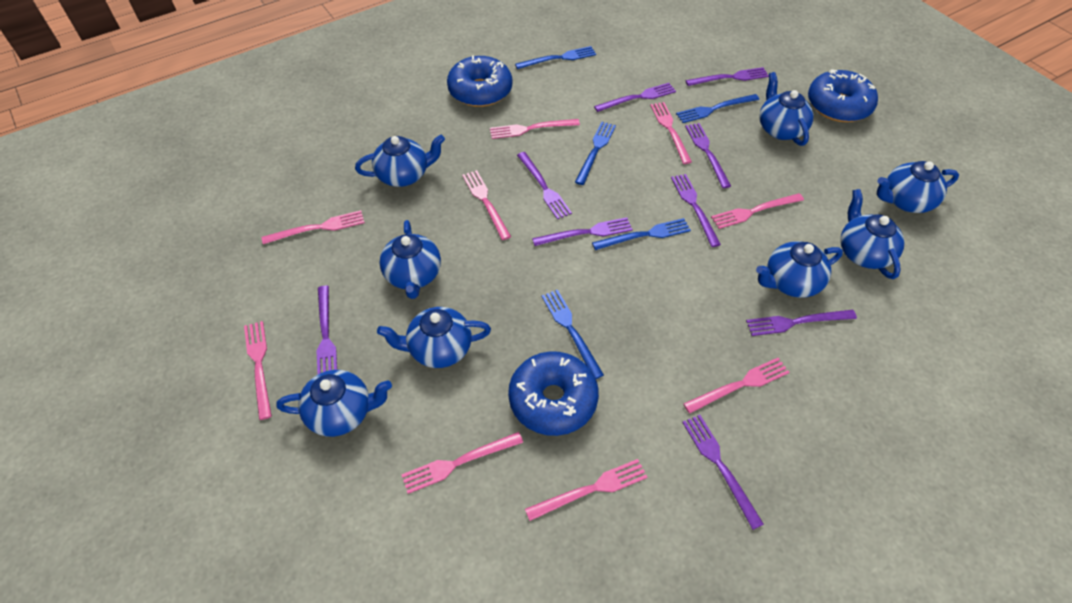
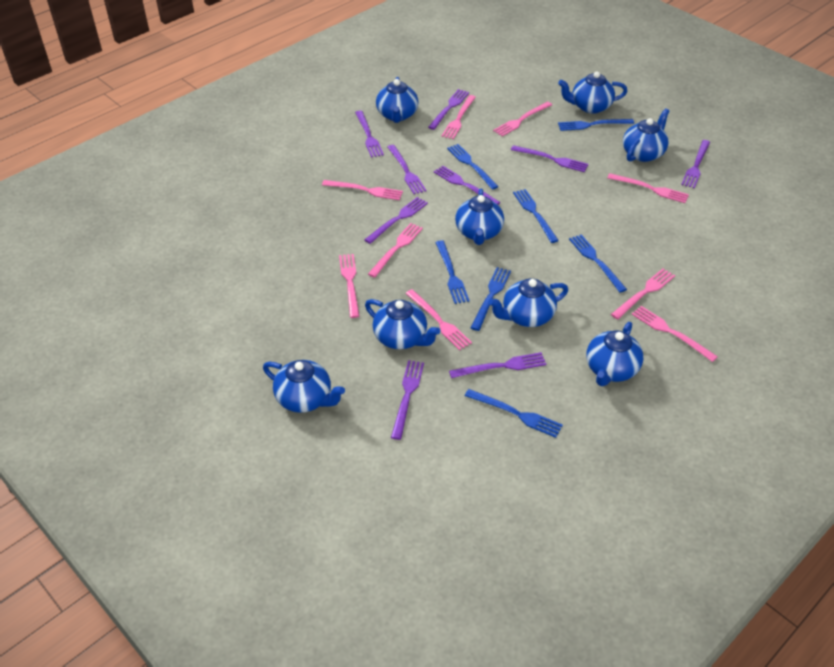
blue donut: 3 -> 0
blue fork: 5 -> 7

